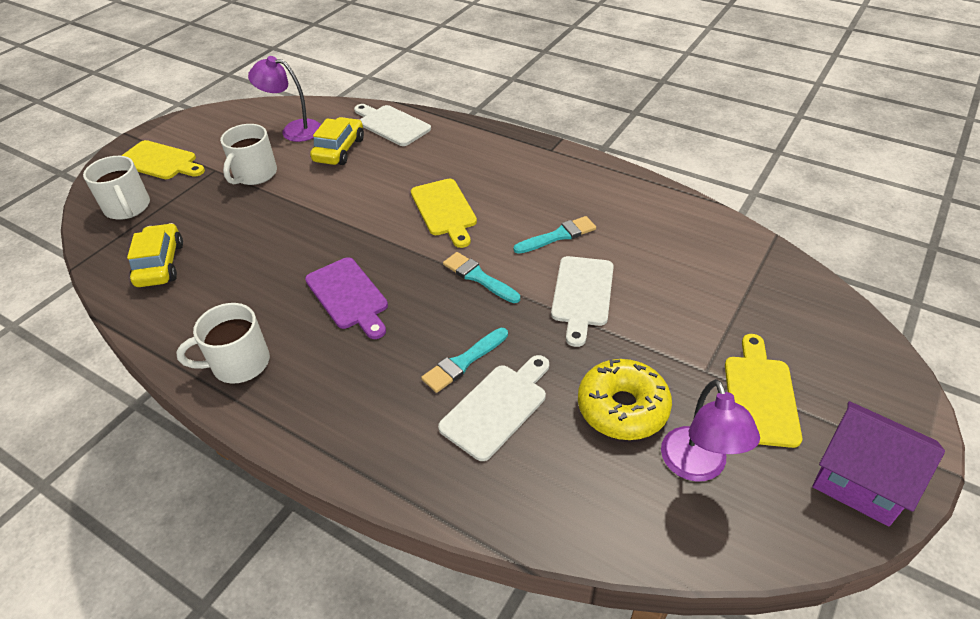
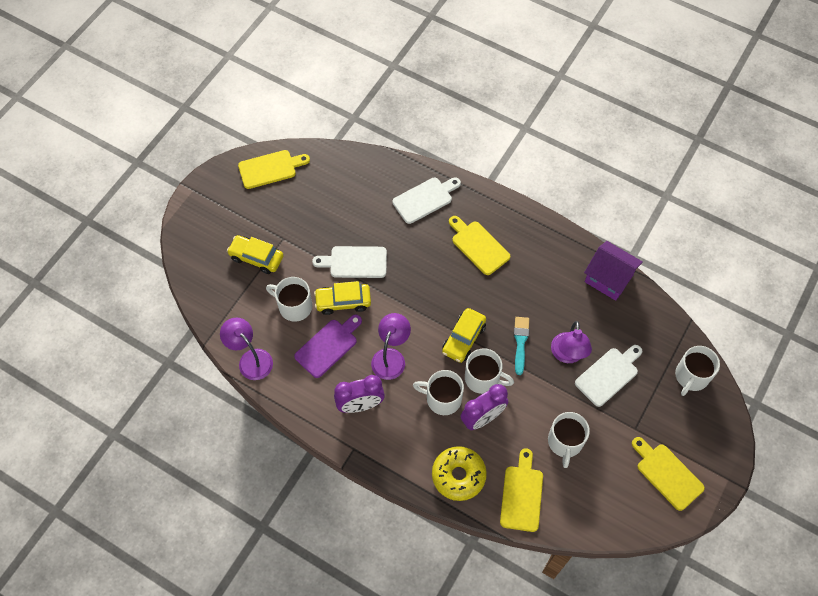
purple clock: 0 -> 2
purple lamp: 2 -> 3
turquoise brush: 3 -> 1
white mug: 3 -> 5
yellow car: 2 -> 3
yellow cutting board: 3 -> 4

